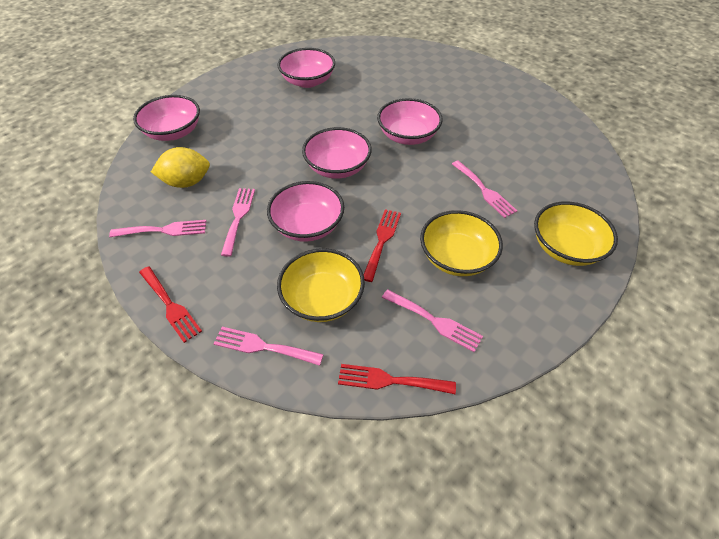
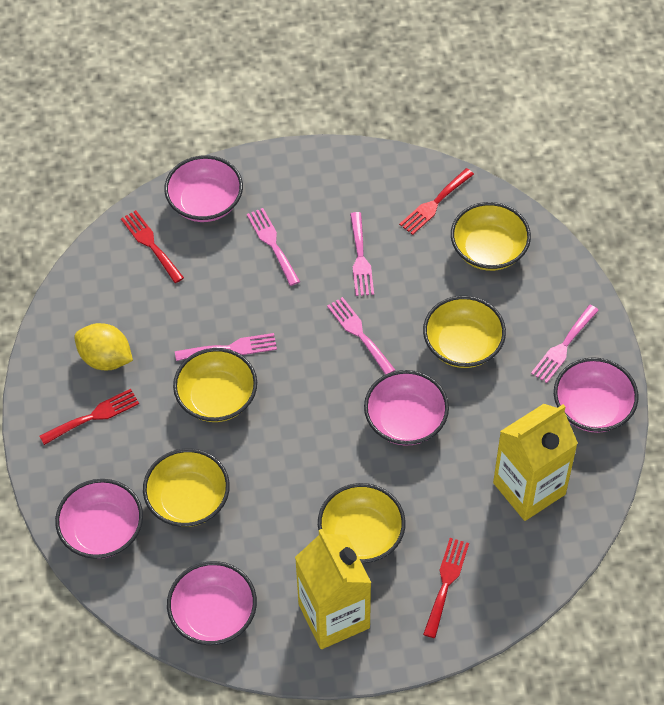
red fork: 3 -> 4
yellow bowl: 3 -> 5
yellow carton: 0 -> 2

